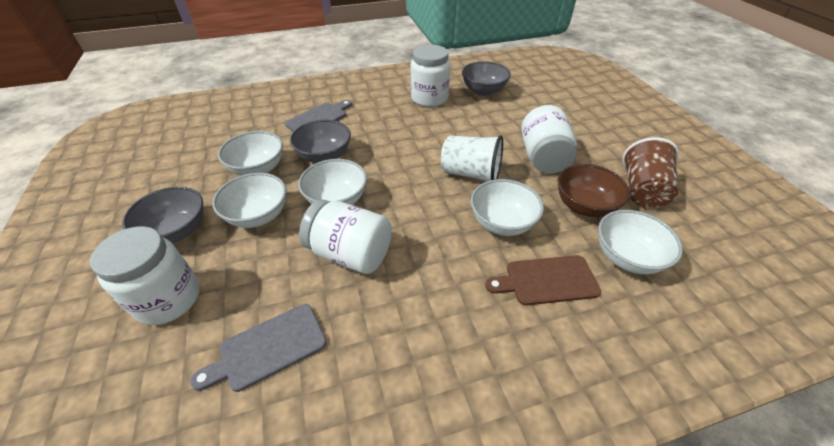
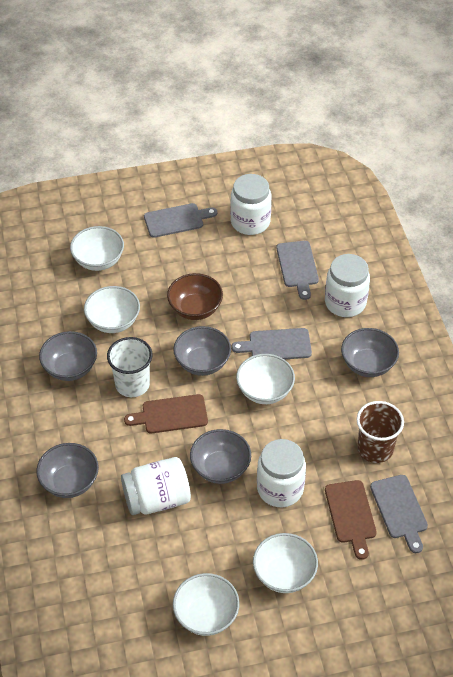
brown cutting board: 1 -> 2
grey bowl: 3 -> 5
grey cutting board: 2 -> 4

